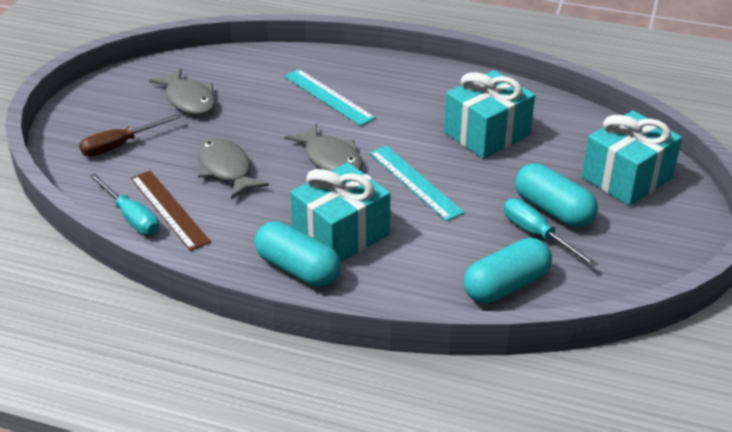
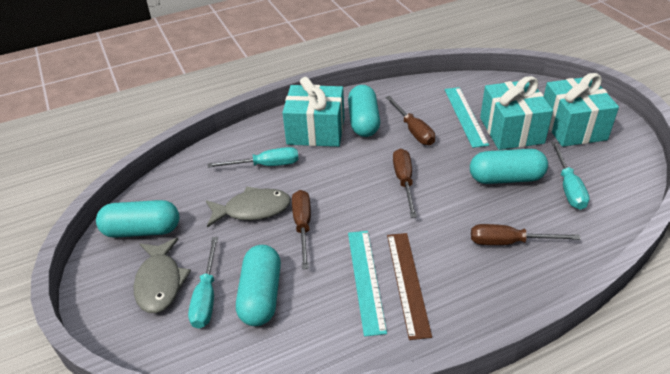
brown screwdriver: 1 -> 4
grey fish: 3 -> 2
turquoise capsule: 3 -> 4
turquoise screwdriver: 2 -> 3

